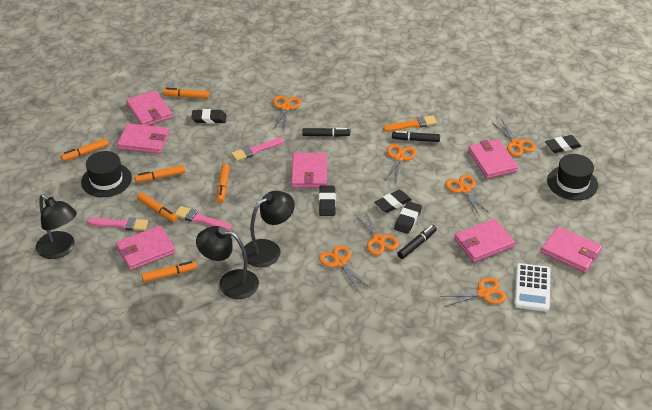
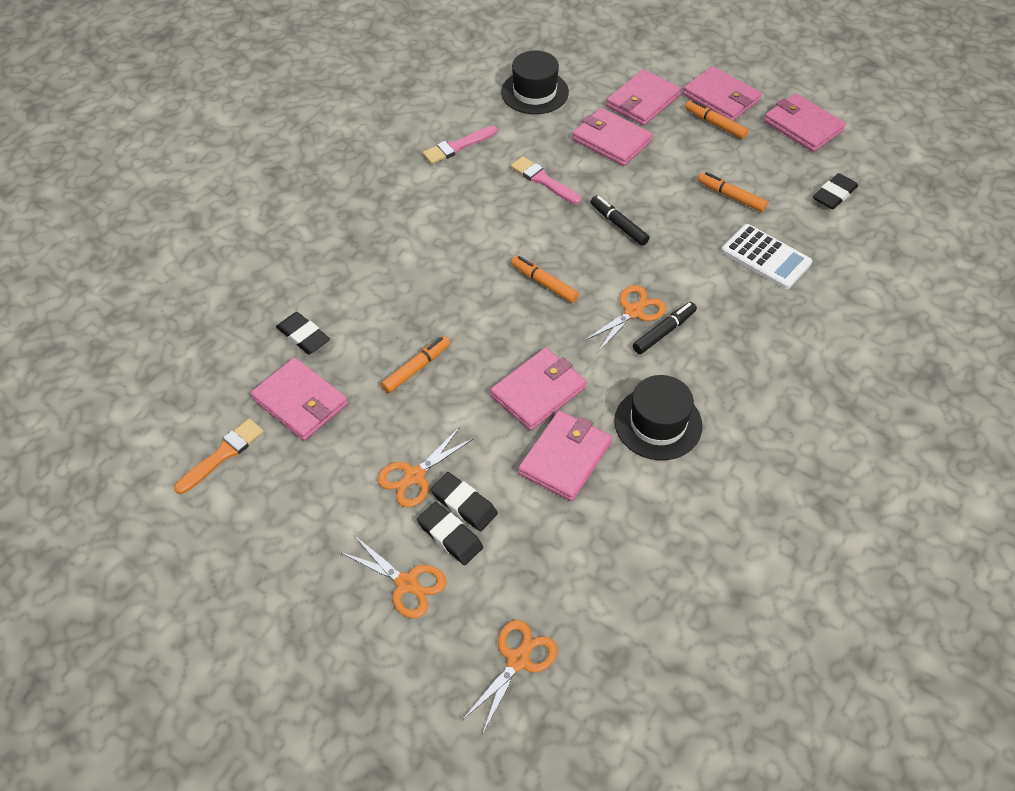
black eraser: 5 -> 4
black lamp: 3 -> 0
black marker: 3 -> 2
orange marker: 6 -> 4
orange scissors: 7 -> 4
pink brush: 3 -> 2

